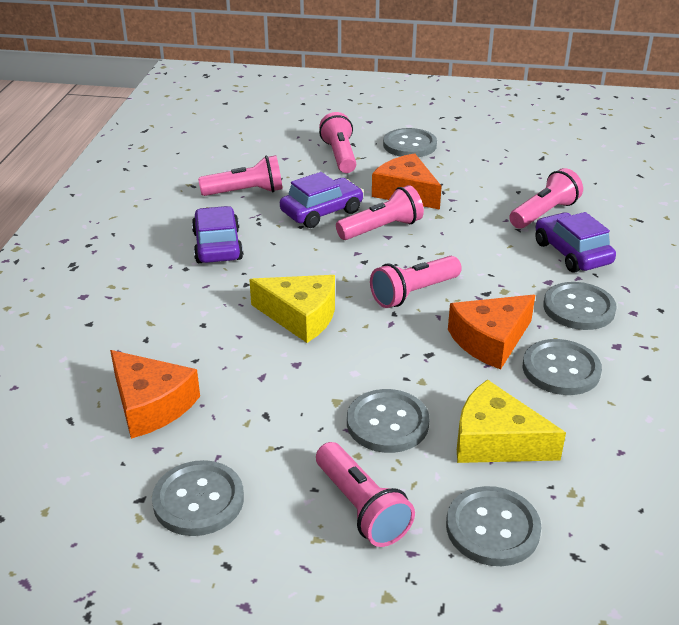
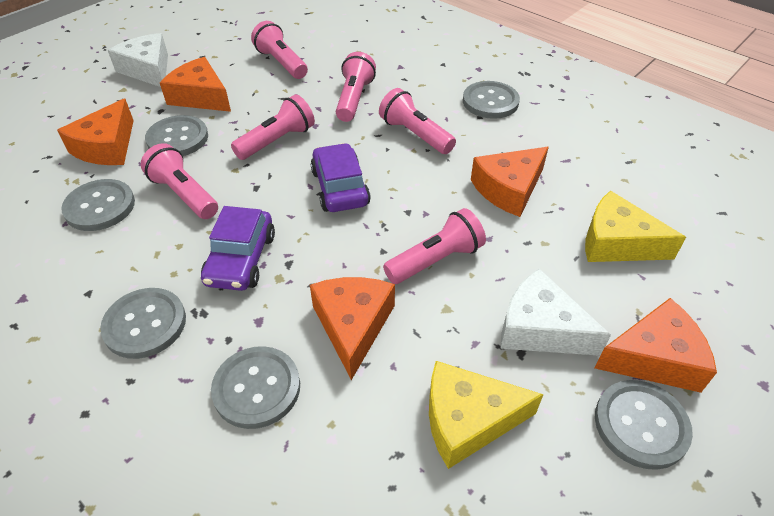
orange cheese: 3 -> 5
purple car: 3 -> 2
white cheese: 0 -> 2

